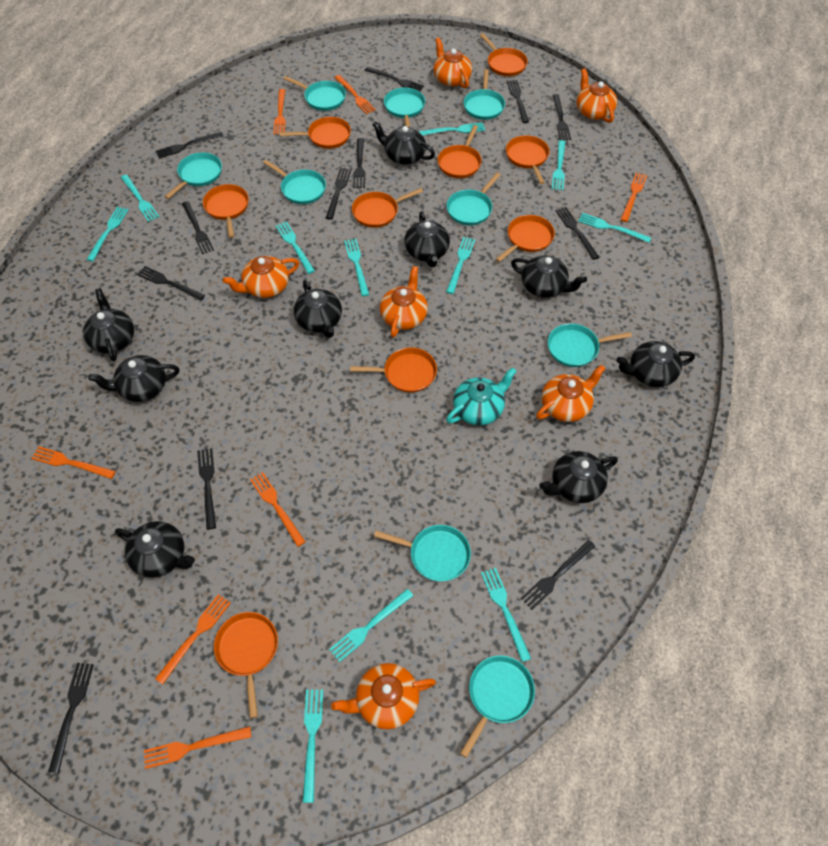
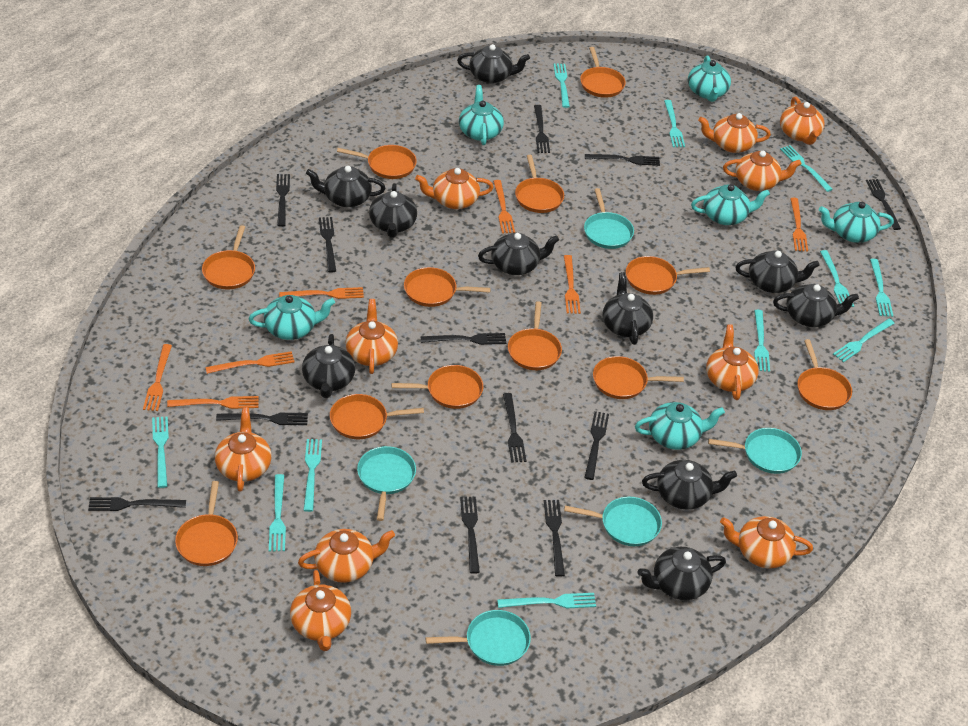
black teapot: 9 -> 10
orange pan: 9 -> 12
orange teapot: 6 -> 10
turquoise pan: 9 -> 5
turquoise teapot: 1 -> 6

